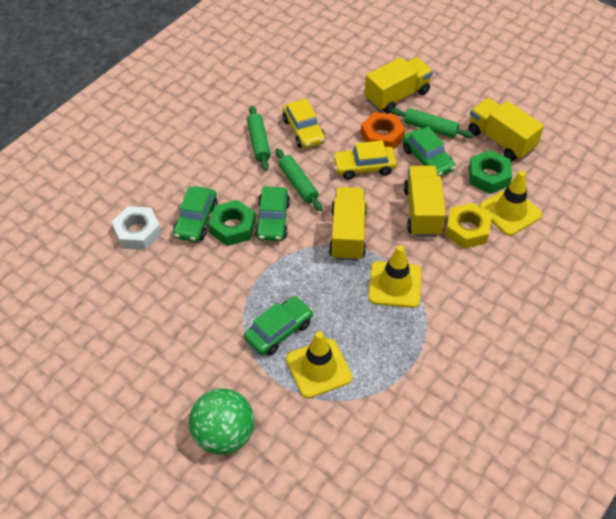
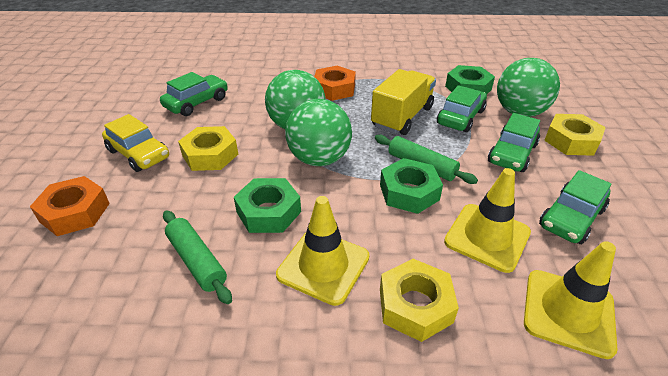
green ball: 1 -> 3
green nut: 2 -> 3
green rolling pin: 3 -> 2
orange nut: 1 -> 2
white nut: 1 -> 0
yellow car: 2 -> 1
yellow nut: 1 -> 3
yellow truck: 4 -> 1

